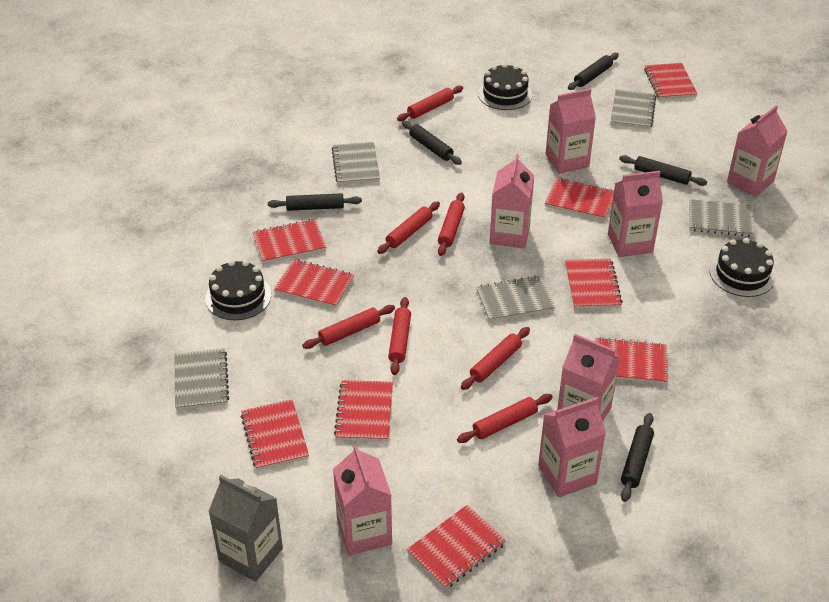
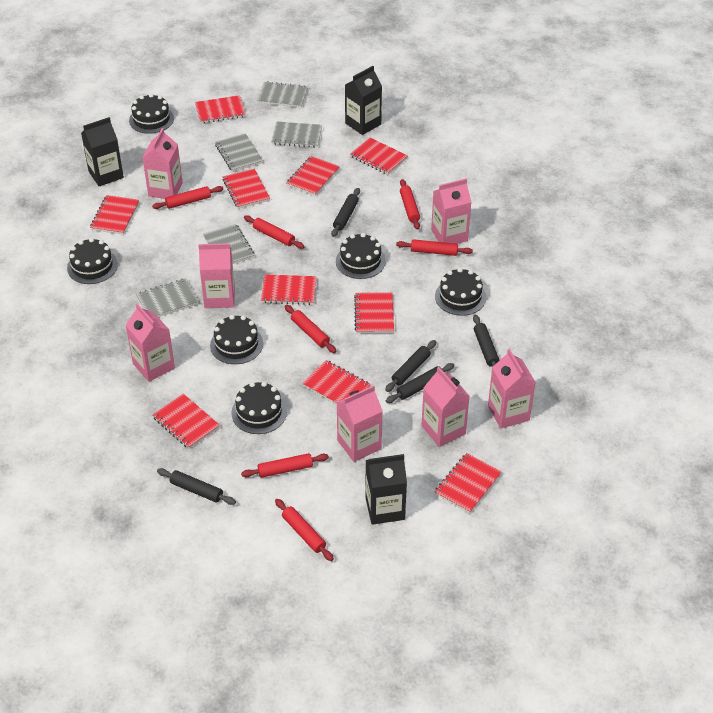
black cake: 3 -> 6
black carton: 0 -> 3
grey carton: 1 -> 0
red notebook: 9 -> 10

